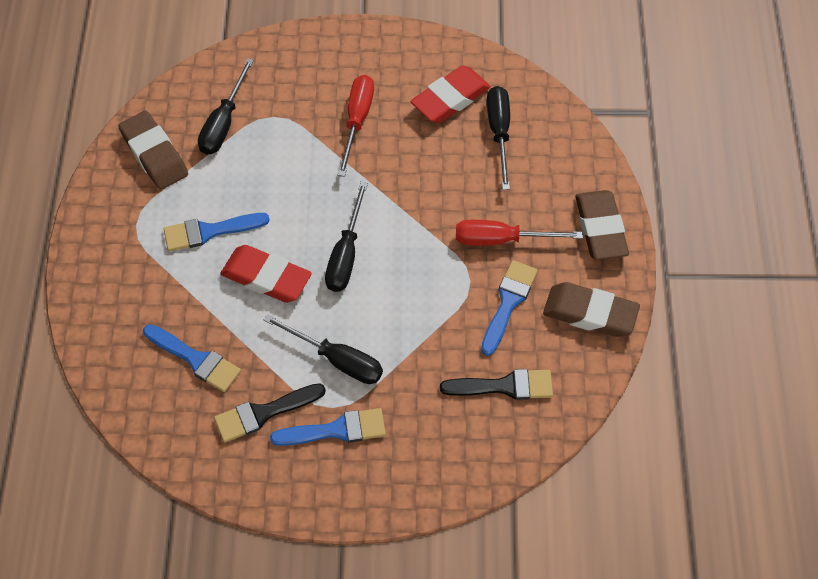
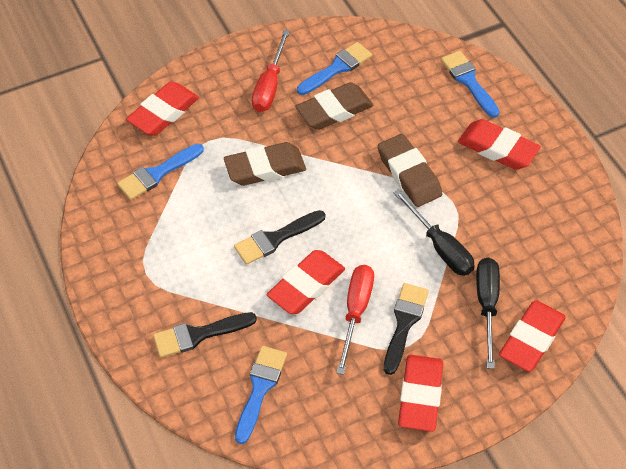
black brush: 2 -> 3
black screwdriver: 4 -> 2
red eraser: 2 -> 5

